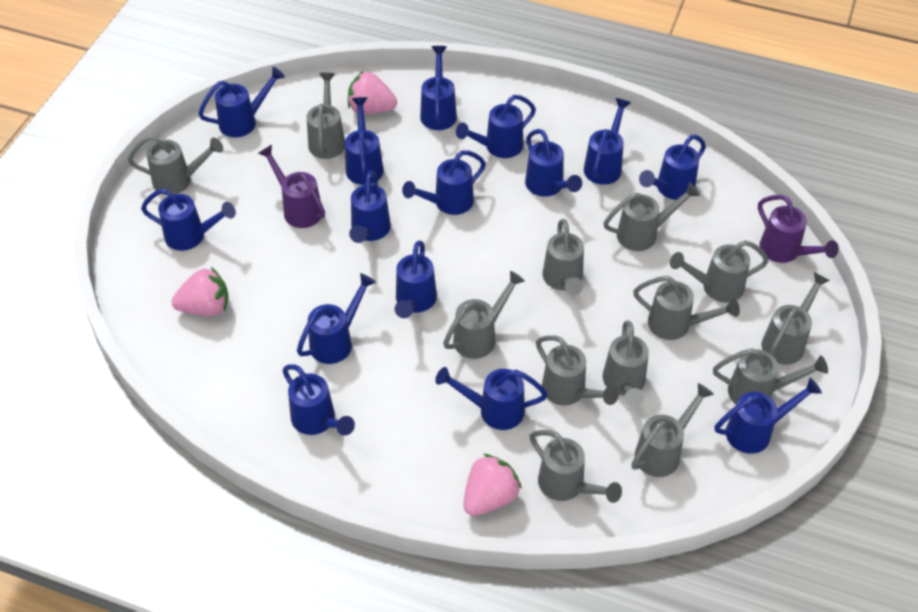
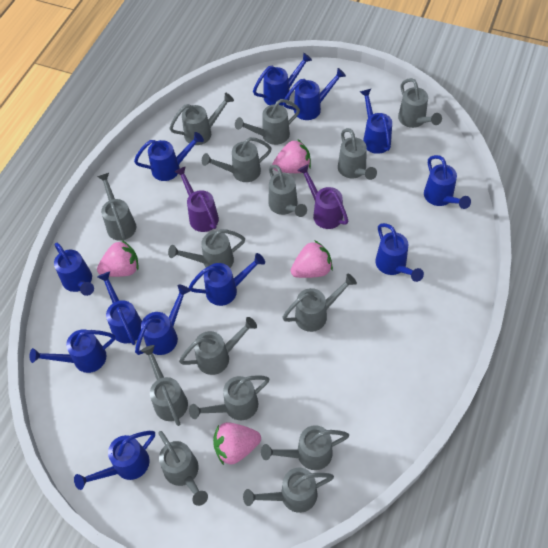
blue watering can: 15 -> 12
grey watering can: 13 -> 15
pink strawberry: 3 -> 4

